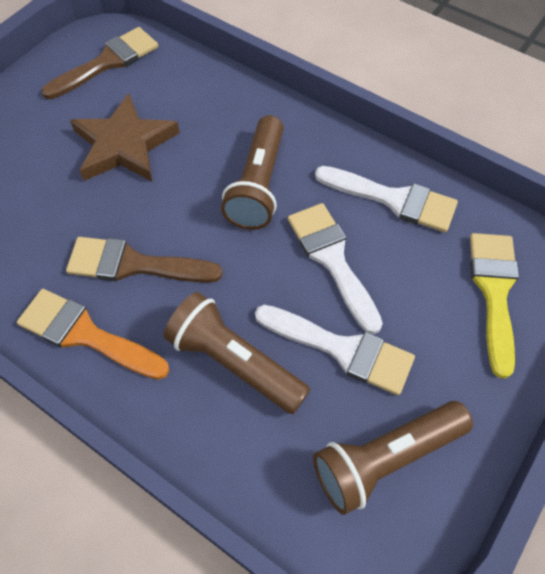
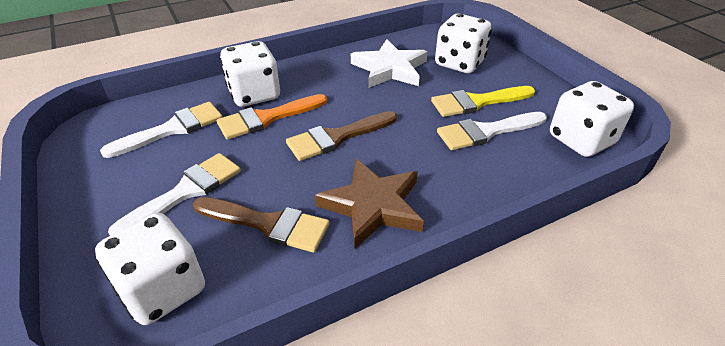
brown flashlight: 3 -> 0
white dice: 0 -> 4
white star: 0 -> 1

